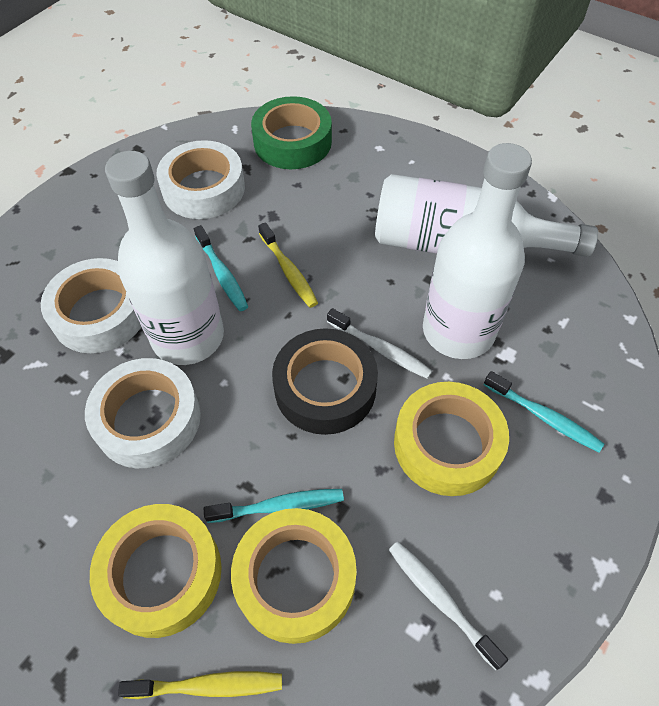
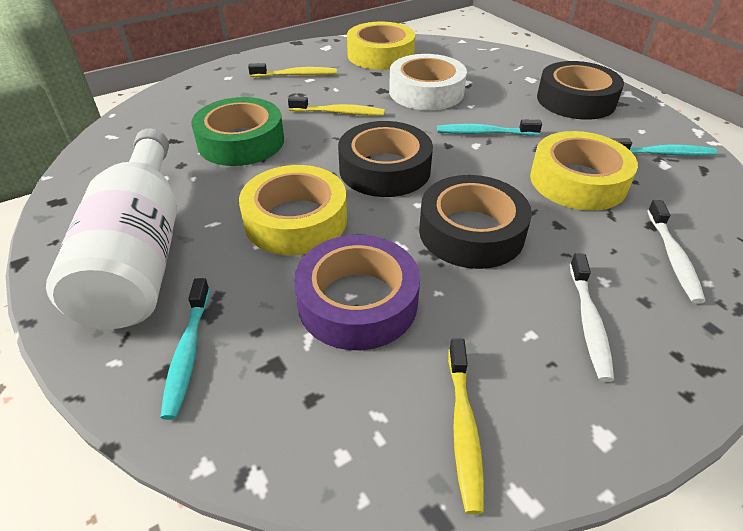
black tape: 1 -> 3
purple tape: 0 -> 1
white bottle: 3 -> 1
white tape: 3 -> 1
yellow toothbrush: 2 -> 3

